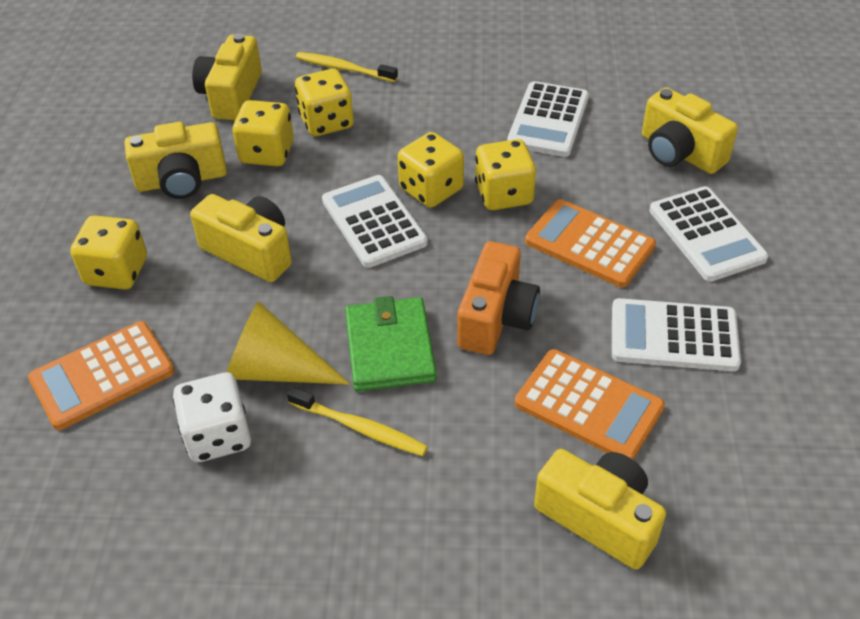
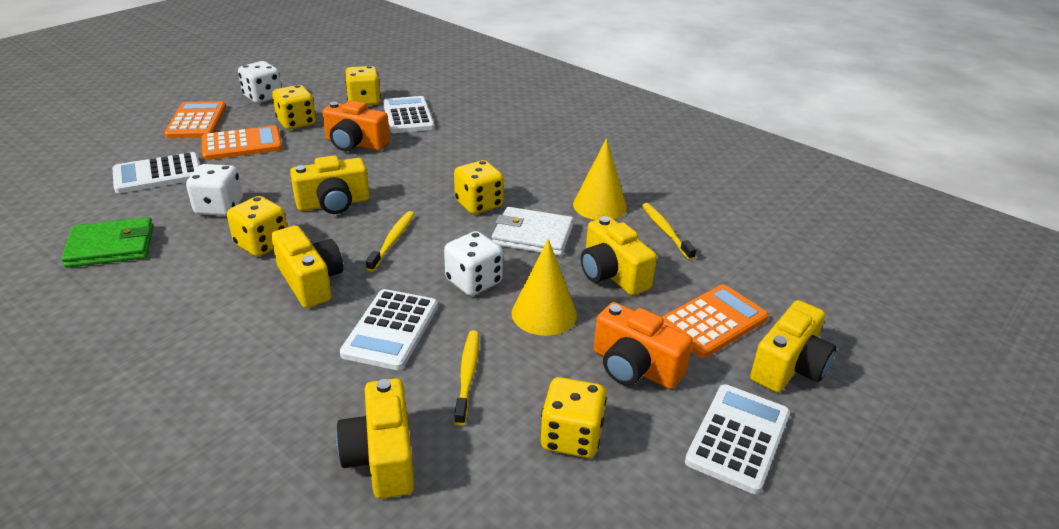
orange camera: 1 -> 2
white dice: 1 -> 3
white wallet: 0 -> 1
yellow cone: 1 -> 2
yellow toothbrush: 2 -> 3

